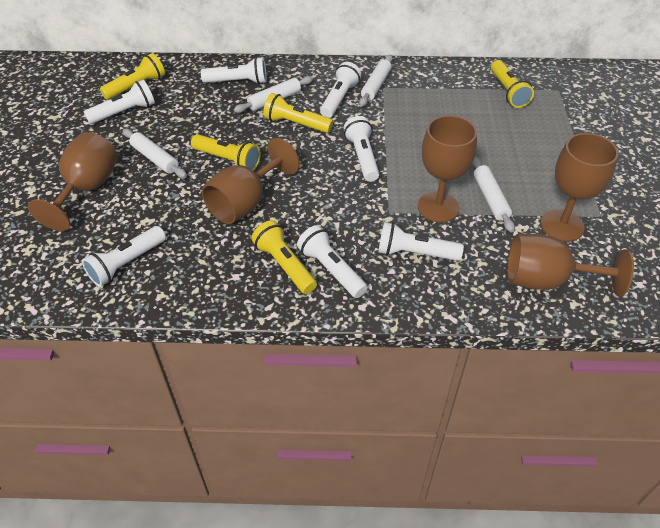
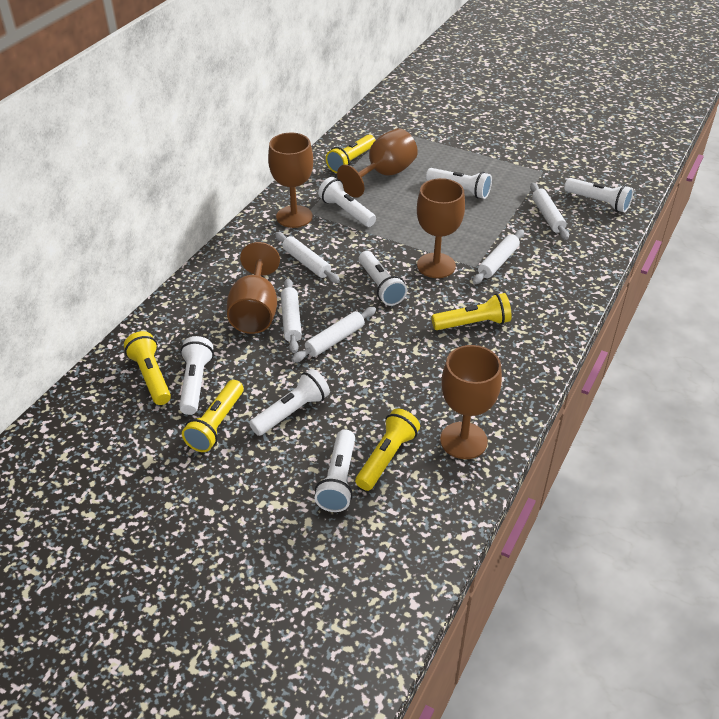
white rolling pin: 4 -> 5

